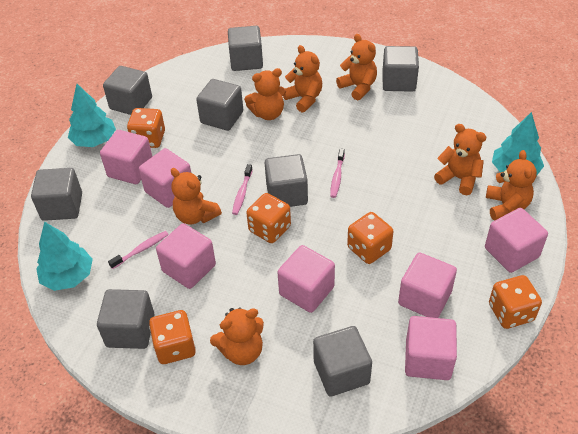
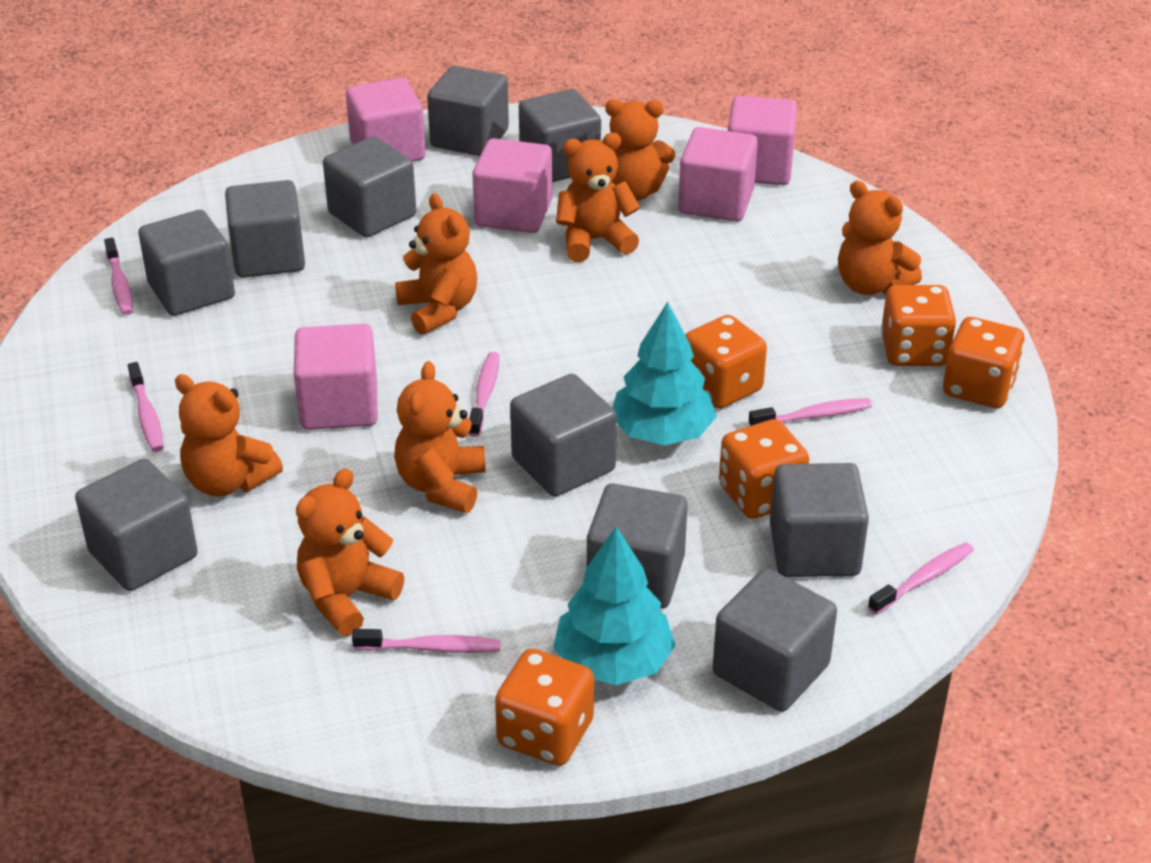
grey cube: 8 -> 10
pink cube: 7 -> 5
pink toothbrush: 3 -> 6
turquoise tree: 3 -> 2

